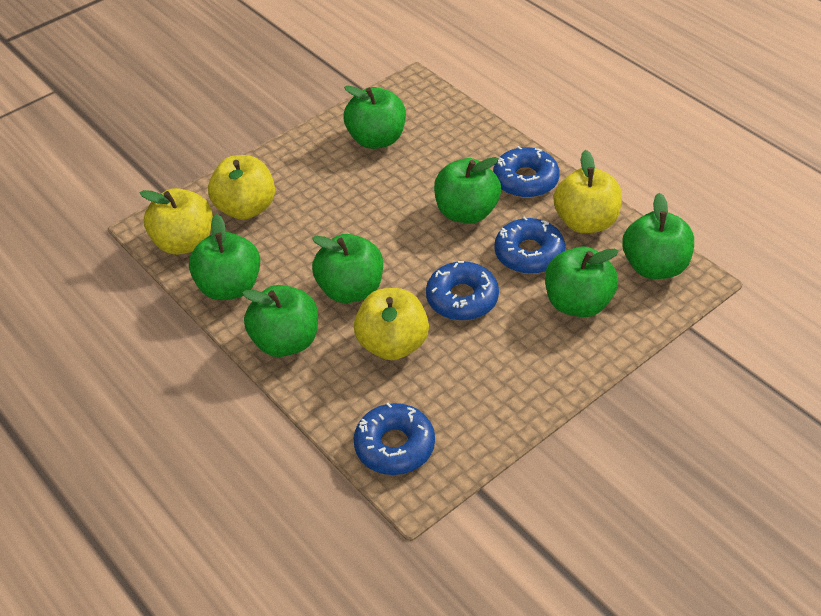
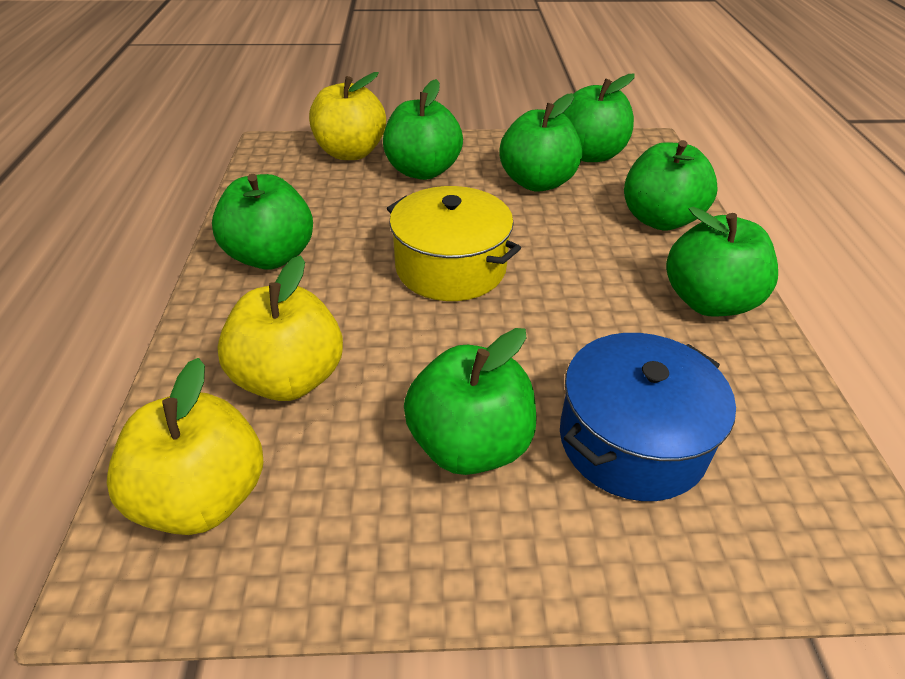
blue donut: 4 -> 0
blue pot: 0 -> 1
yellow apple: 4 -> 3
yellow pot: 0 -> 1

